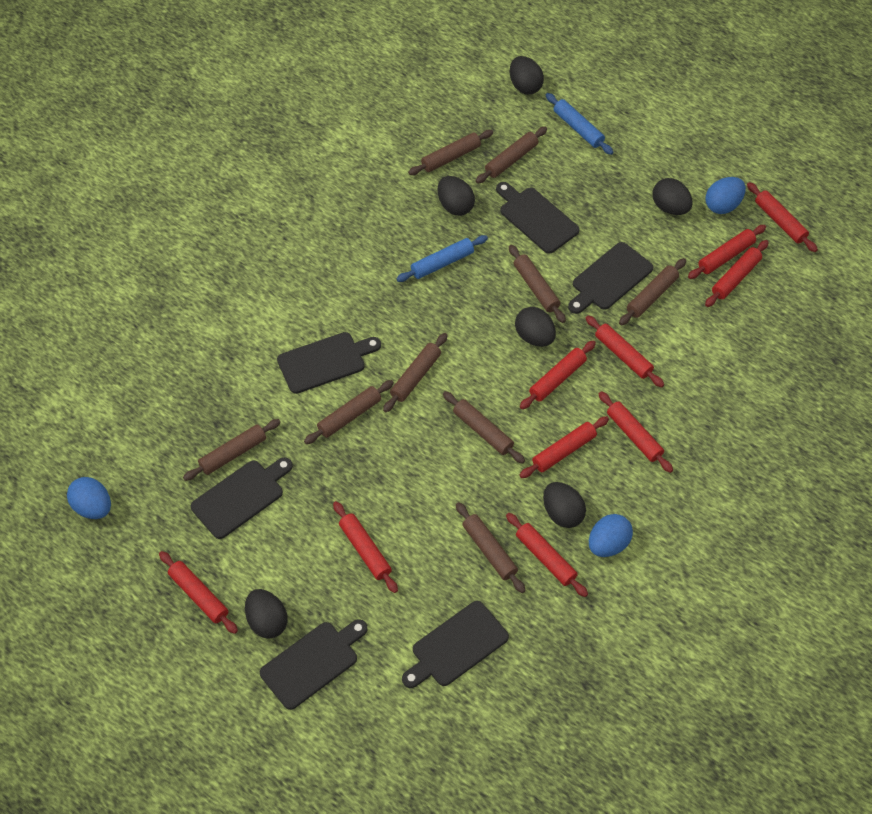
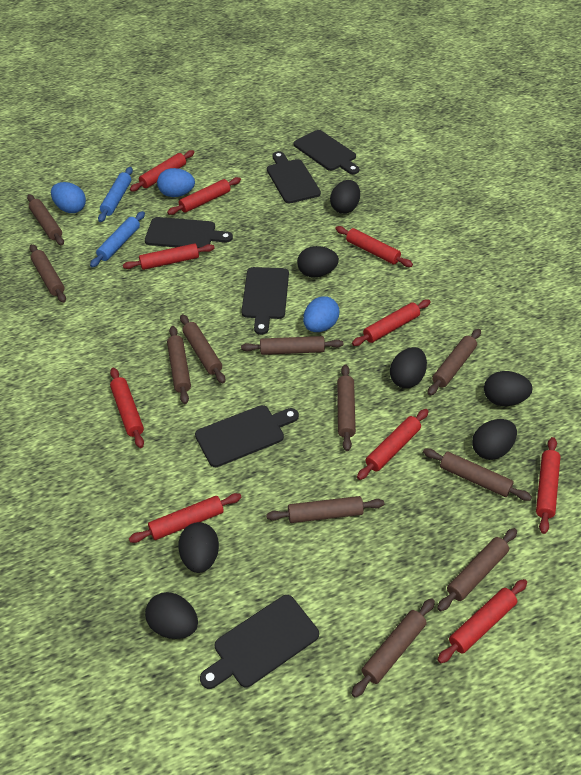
black egg: 6 -> 7
brown rolling pin: 9 -> 11

